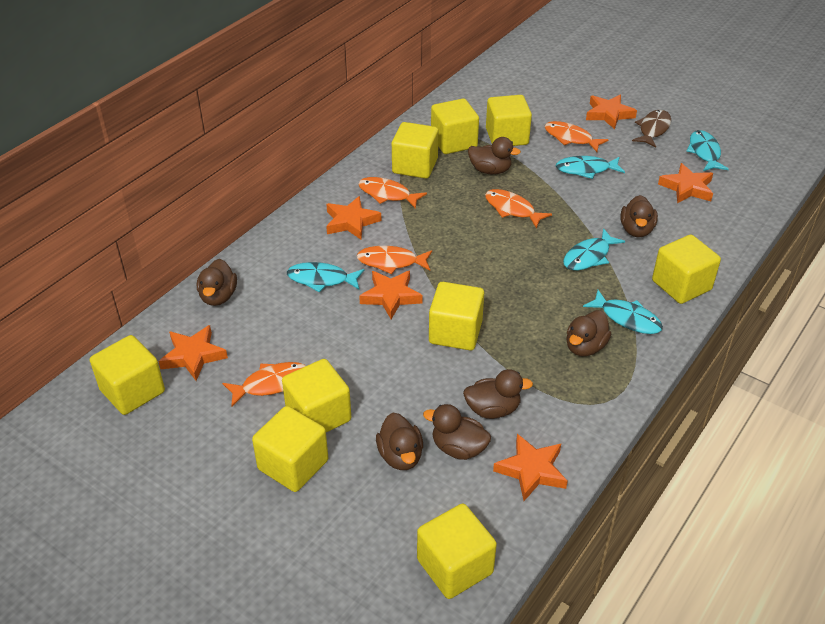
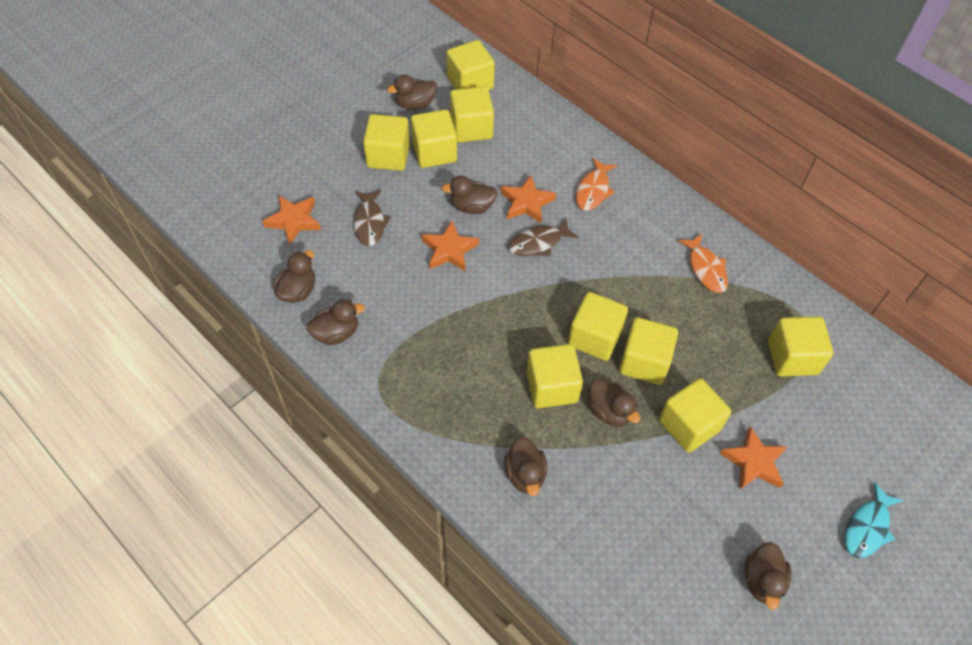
brown fish: 1 -> 2
orange fish: 5 -> 2
orange star: 6 -> 4
turquoise fish: 5 -> 1

